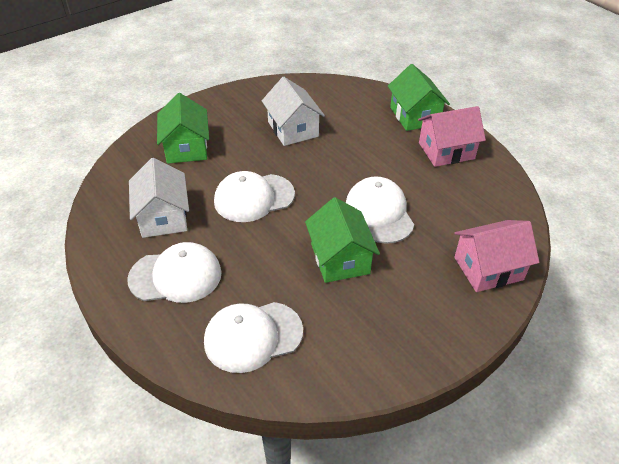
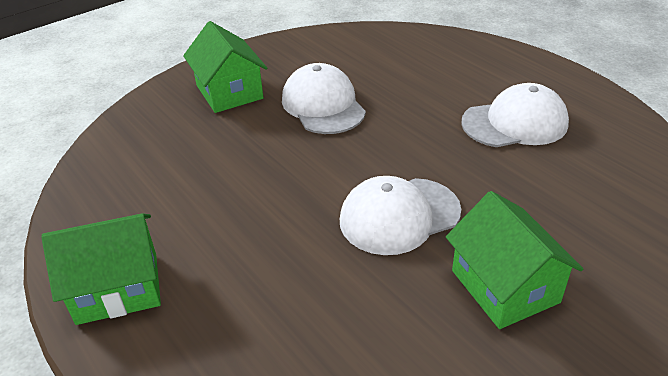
pink house: 2 -> 0
white cap: 4 -> 3
white house: 2 -> 0

